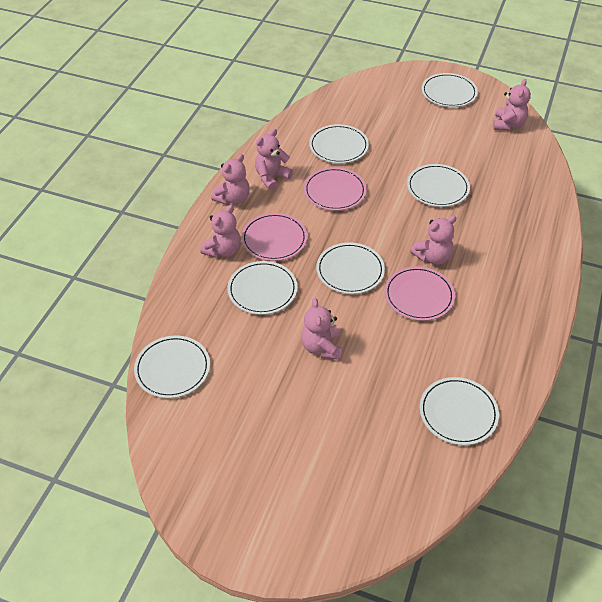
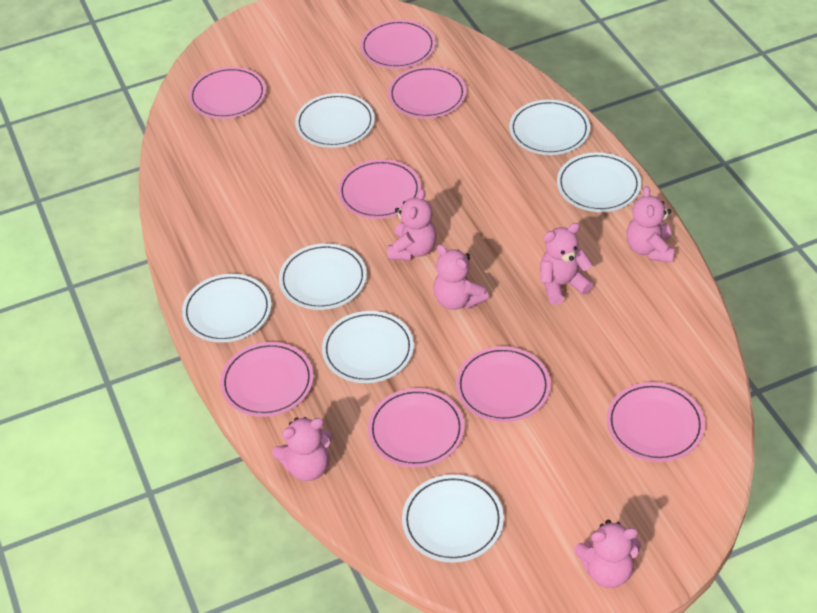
pink plate: 3 -> 8

